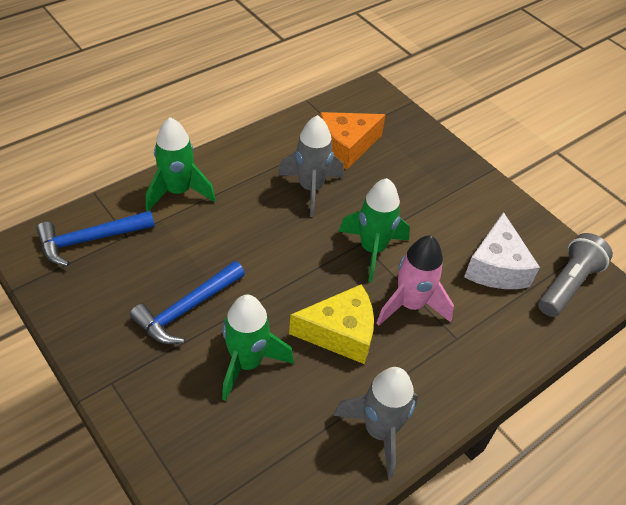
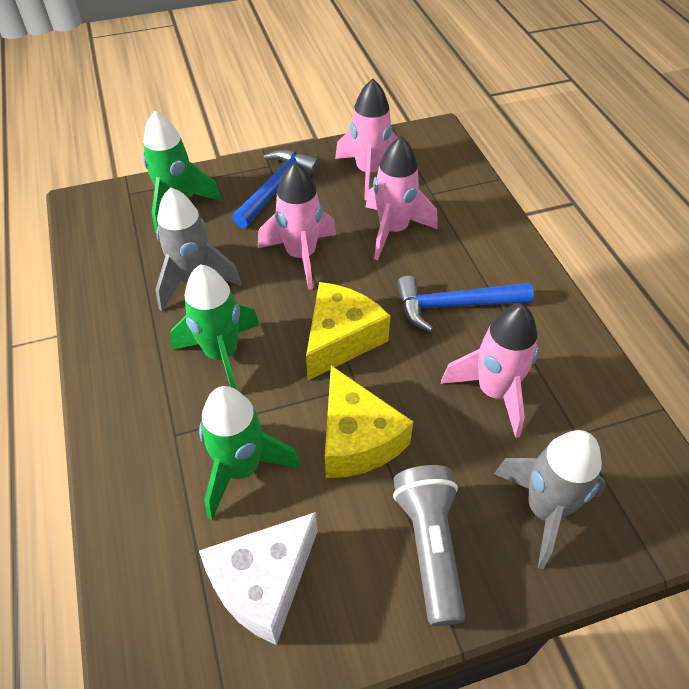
orange cheese: 1 -> 0
pink rocket: 1 -> 4
yellow cheese: 1 -> 2

